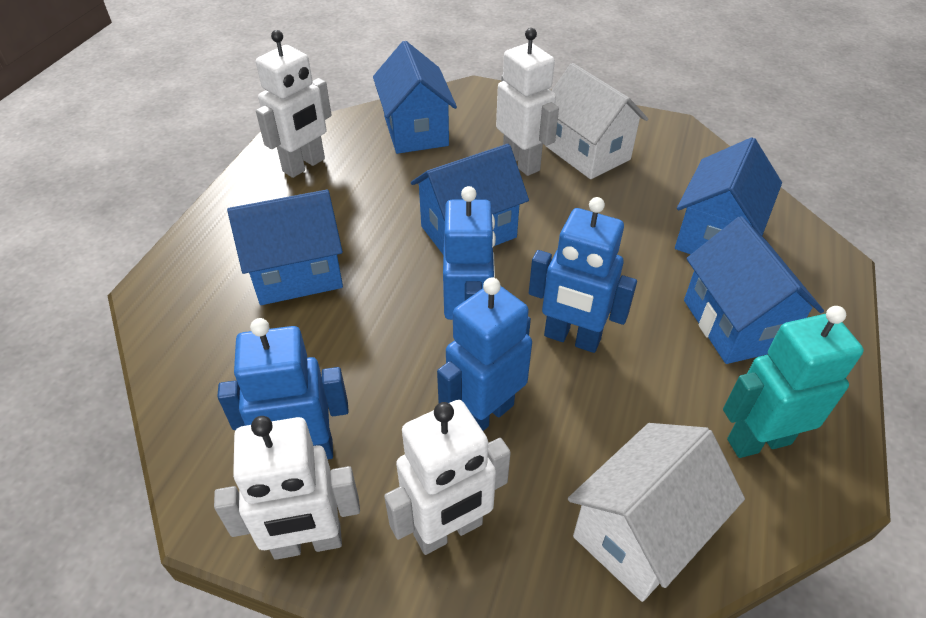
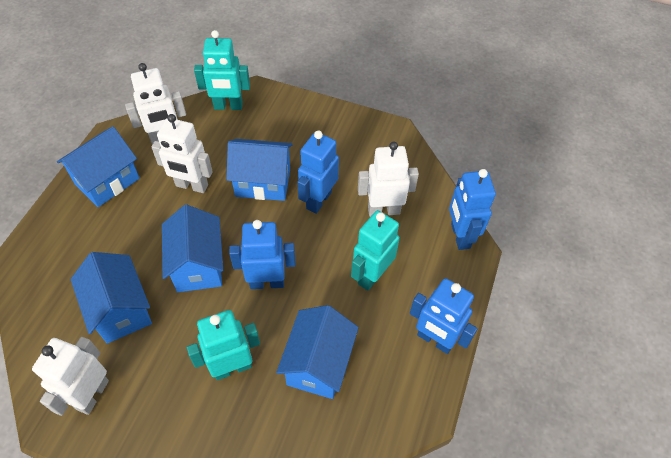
turquoise robot: 1 -> 3
white house: 2 -> 0

